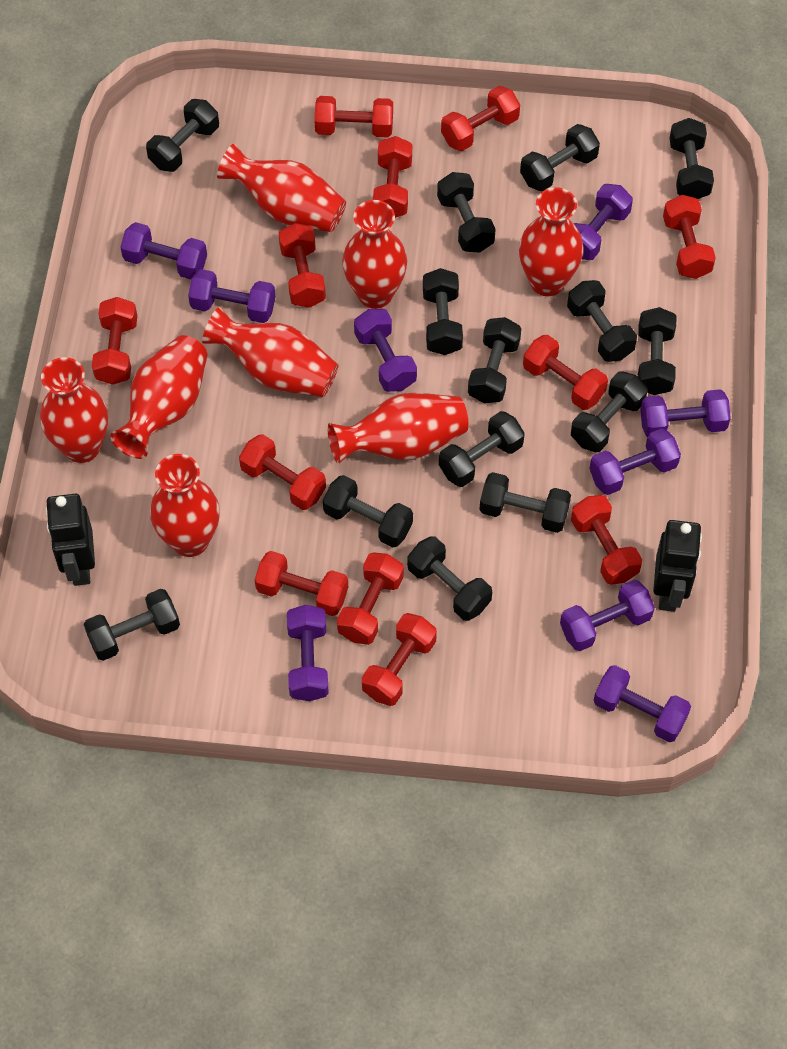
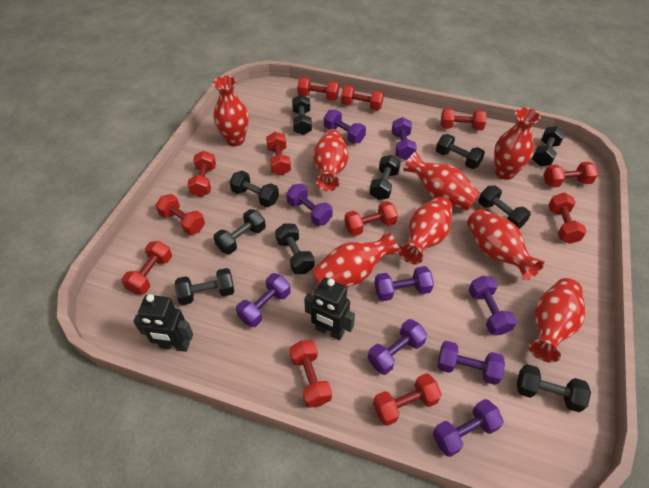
black dumbbell: 14 -> 10

